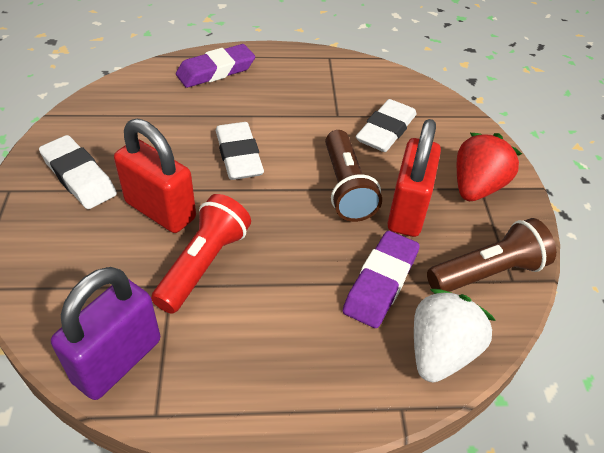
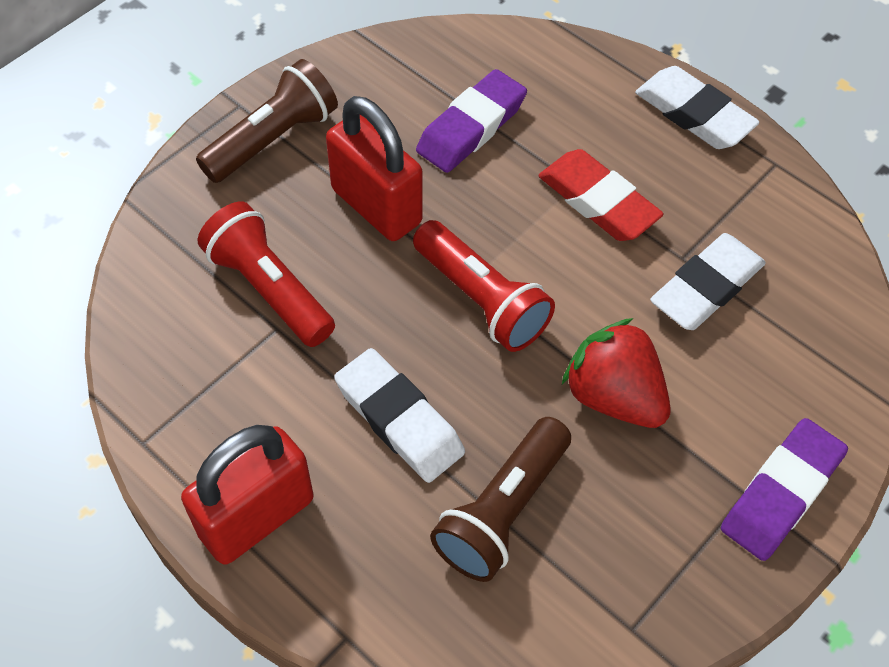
purple padlock: 1 -> 0
red eraser: 0 -> 1
red flashlight: 1 -> 2
white strawberry: 1 -> 0

